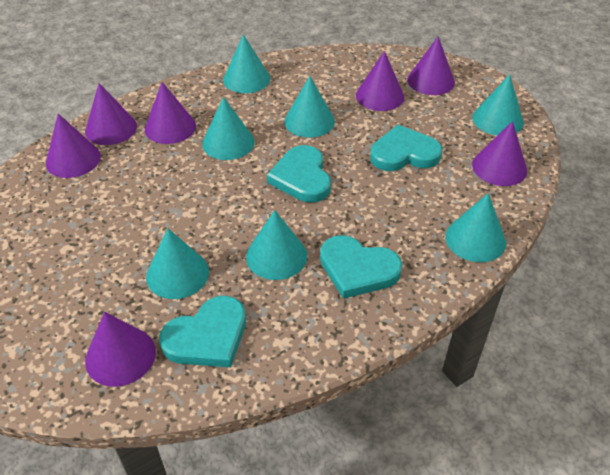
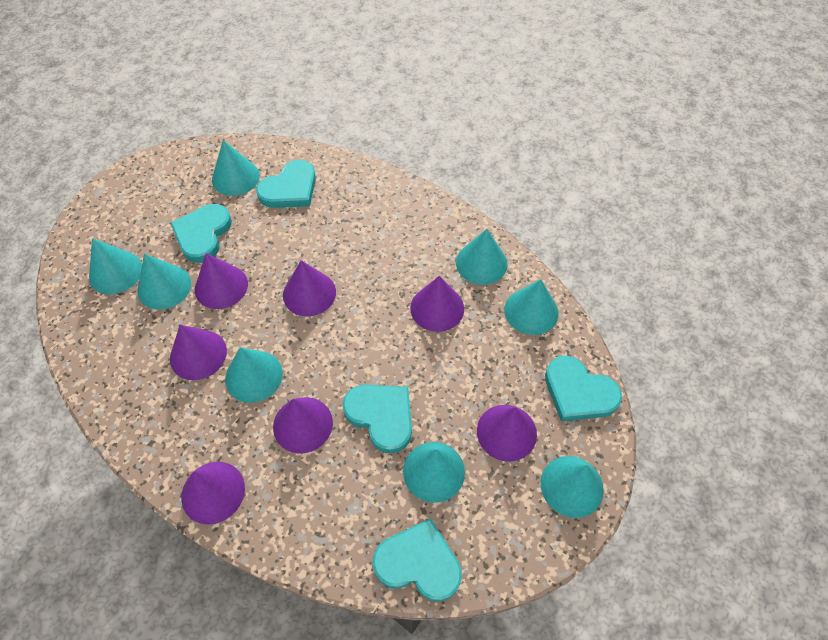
turquoise cone: 7 -> 8
turquoise heart: 4 -> 5

